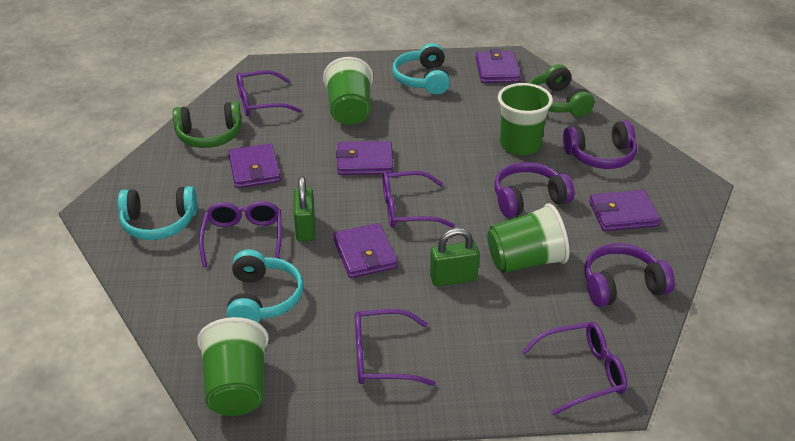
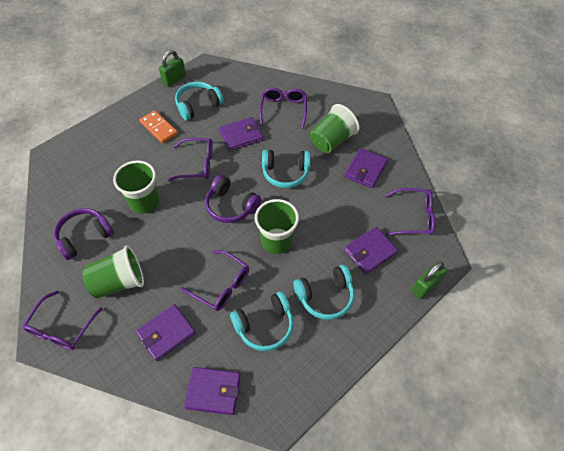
green headphones: 2 -> 0
orange domino: 0 -> 1
purple headphones: 3 -> 2
turquoise headphones: 3 -> 4

